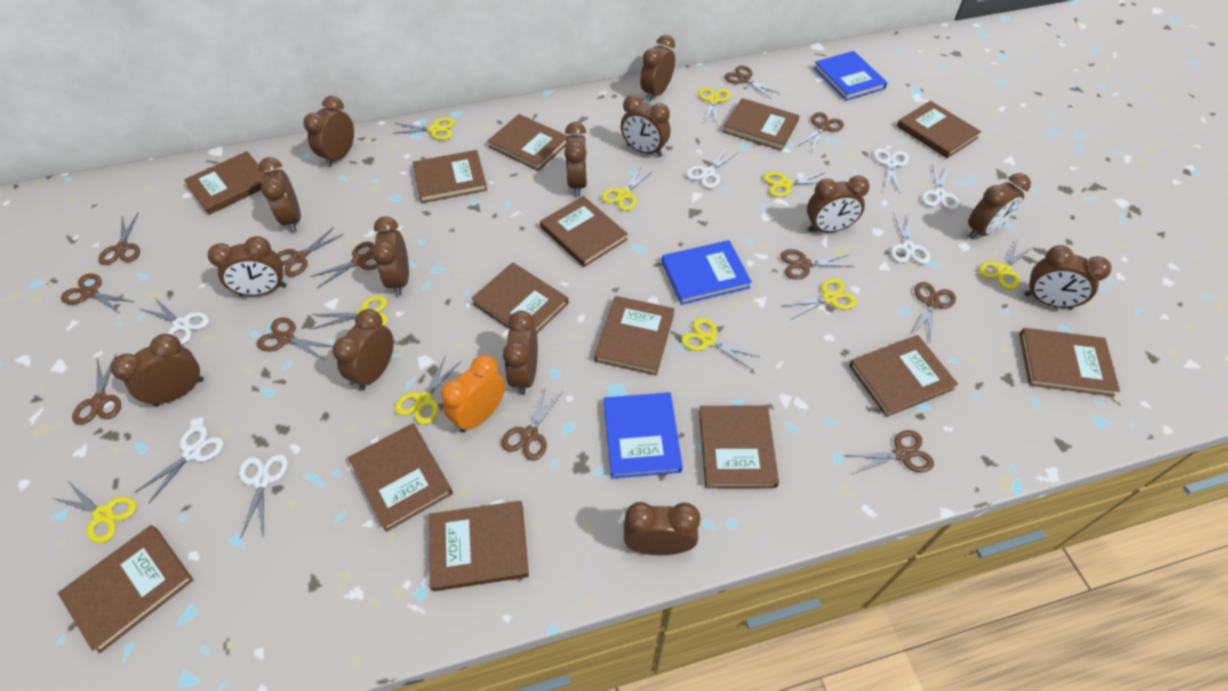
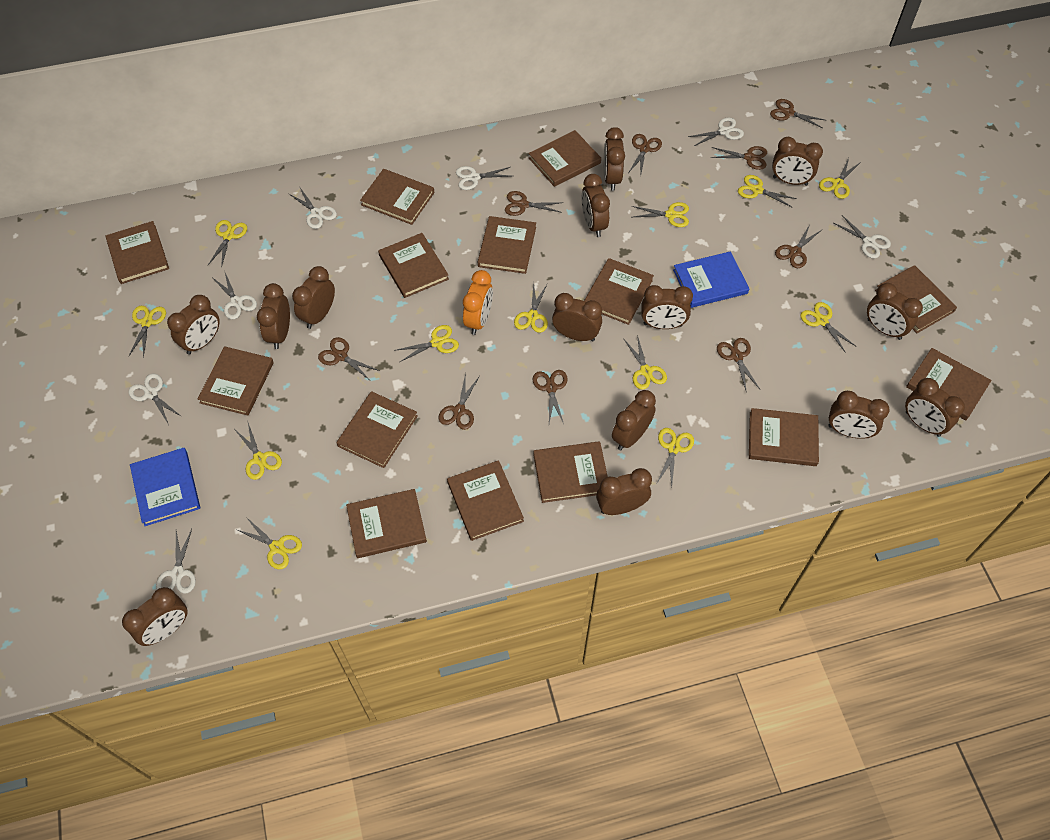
blue book: 3 -> 2
brown scissors: 12 -> 9
yellow scissors: 10 -> 12

